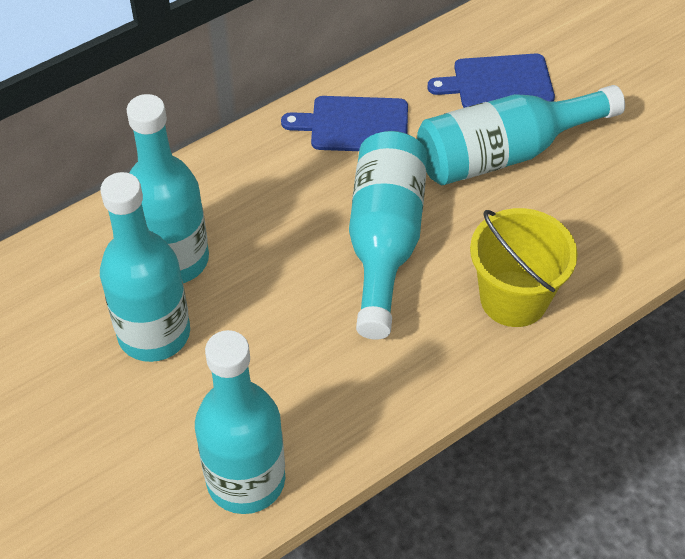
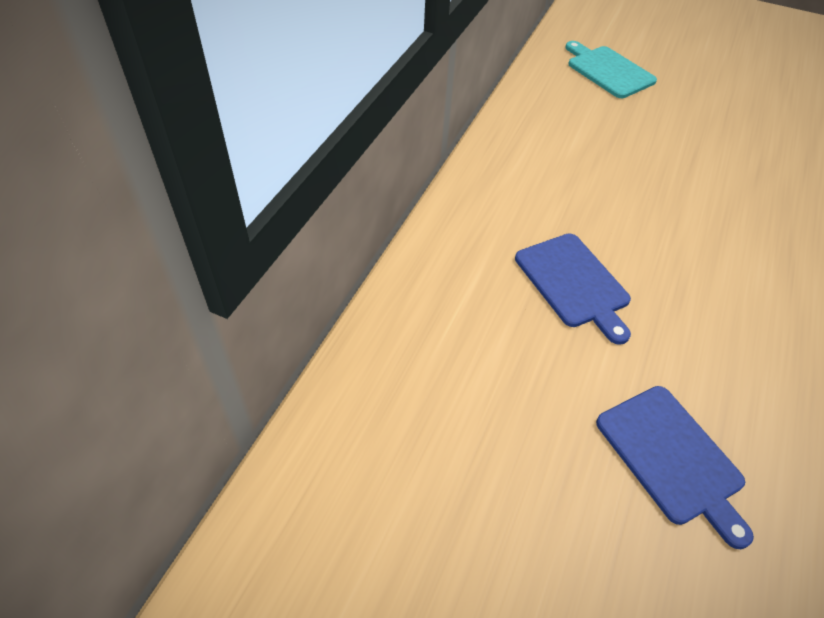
turquoise bottle: 5 -> 0
turquoise cutting board: 0 -> 1
yellow bucket: 1 -> 0

